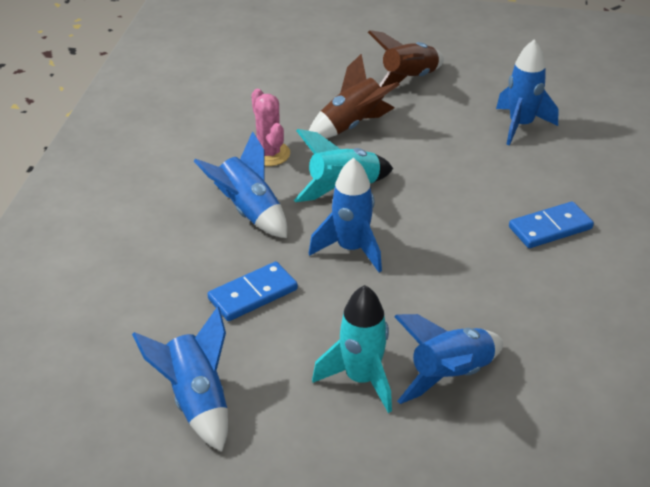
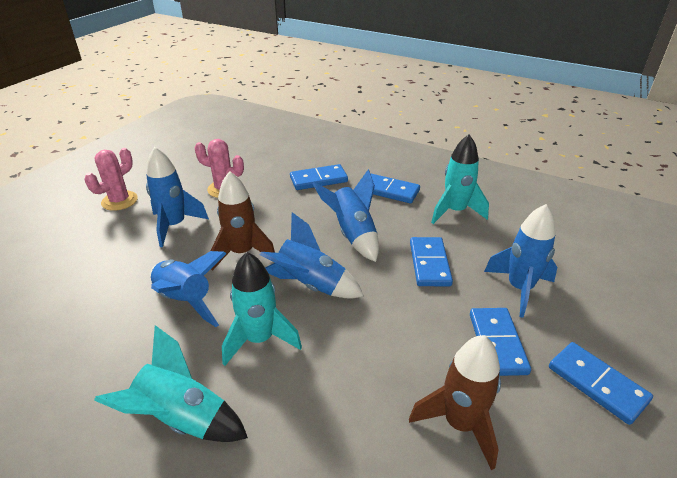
blue domino: 2 -> 5
pink cactus: 1 -> 2
turquoise rocket: 2 -> 3

